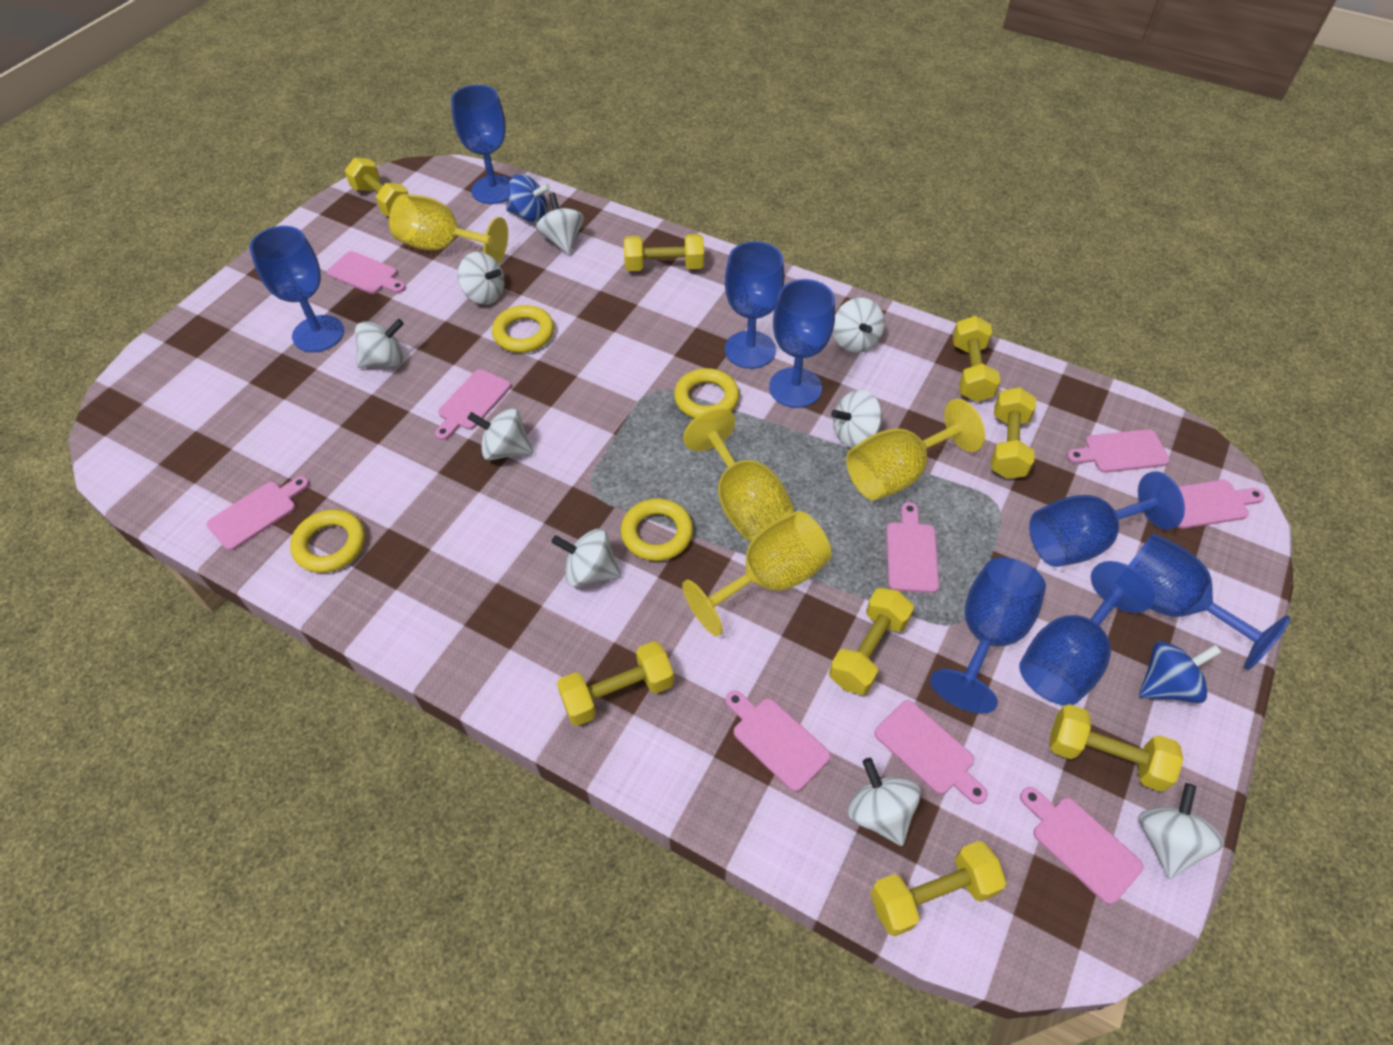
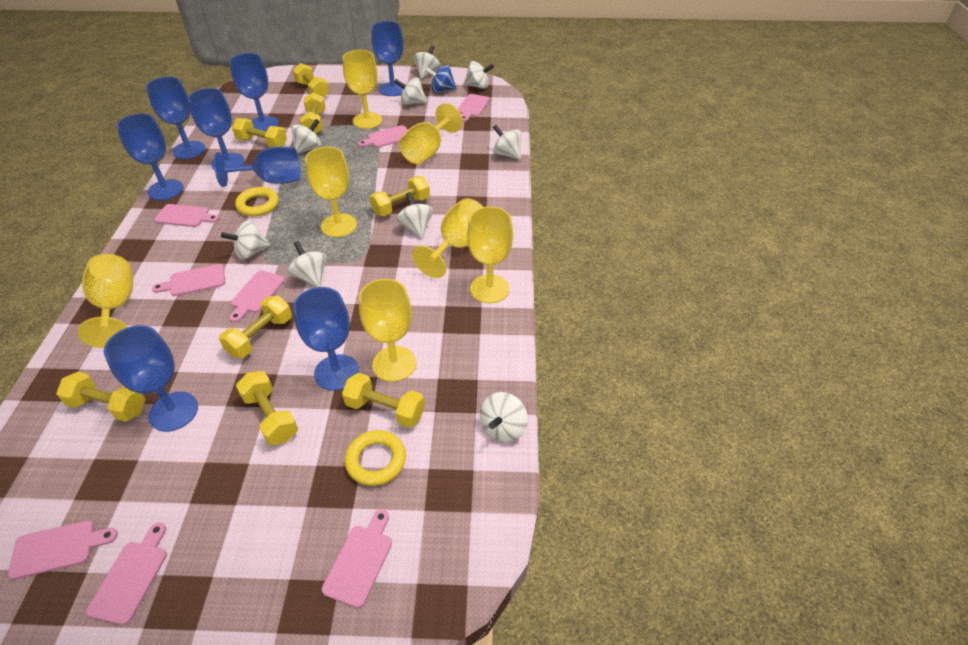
blue spinning top: 2 -> 1
pink cutting board: 9 -> 8
yellow goblet: 4 -> 7
yellow ring: 4 -> 2

